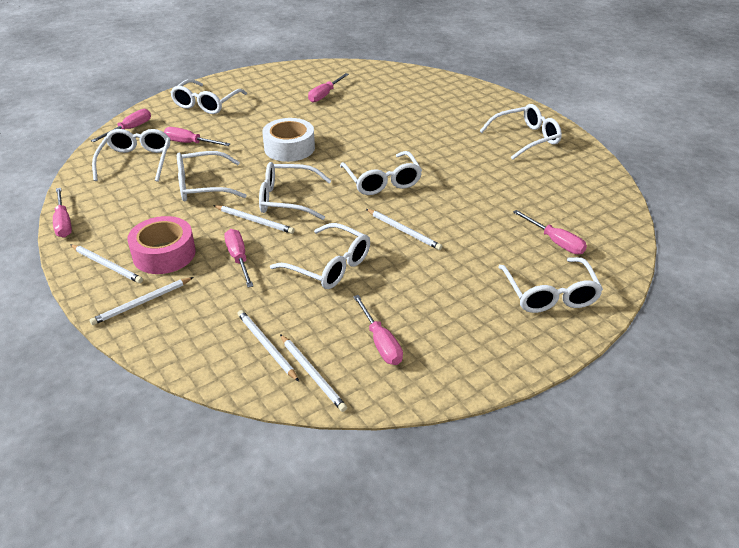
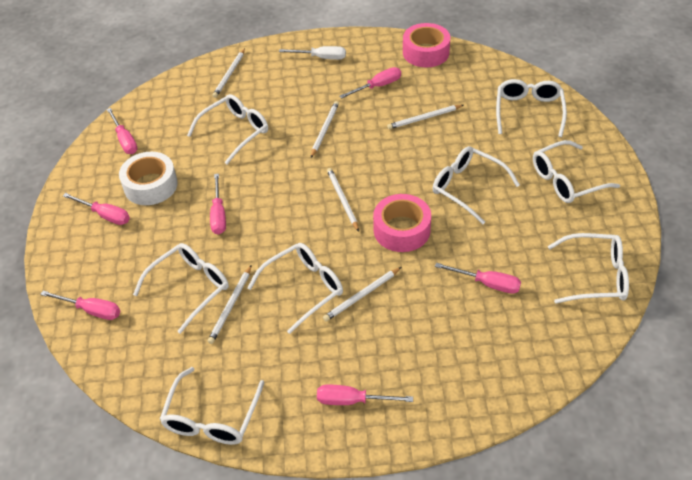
pink tape: 1 -> 2
white screwdriver: 0 -> 1

